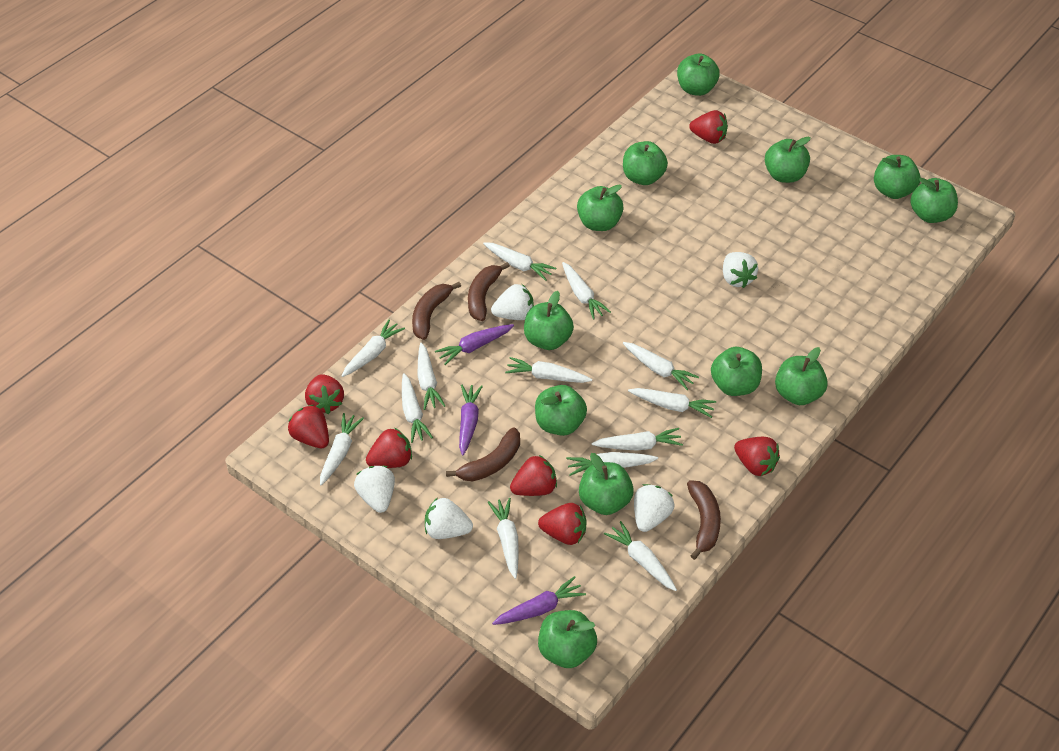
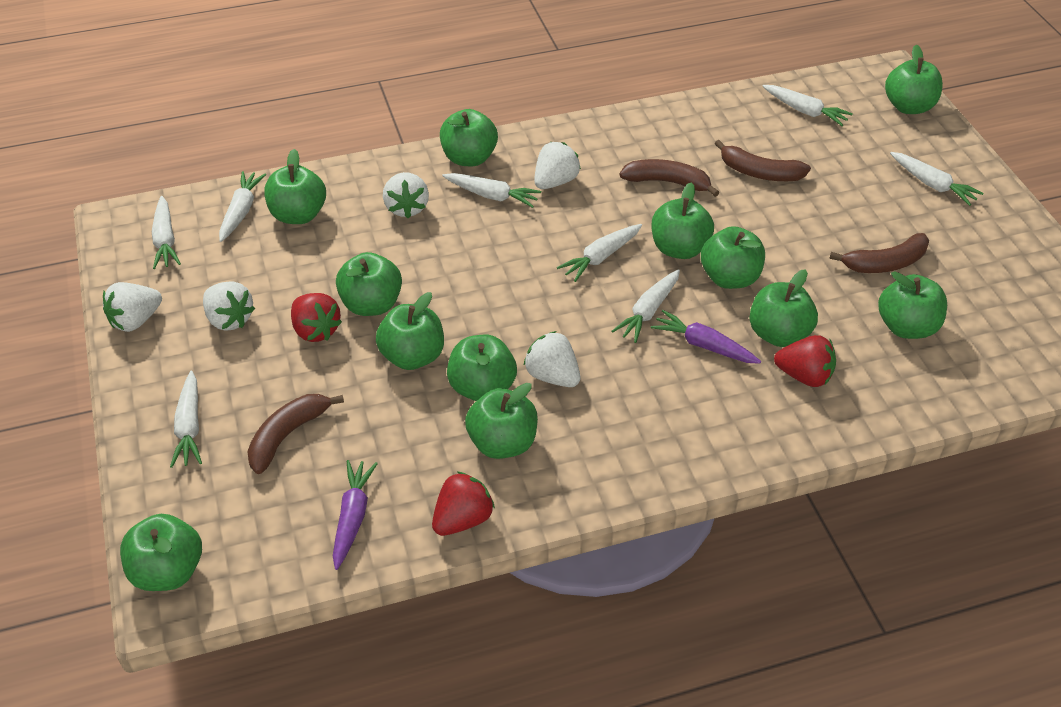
purple carrot: 3 -> 2
red strawberry: 7 -> 3
white carrot: 13 -> 8

